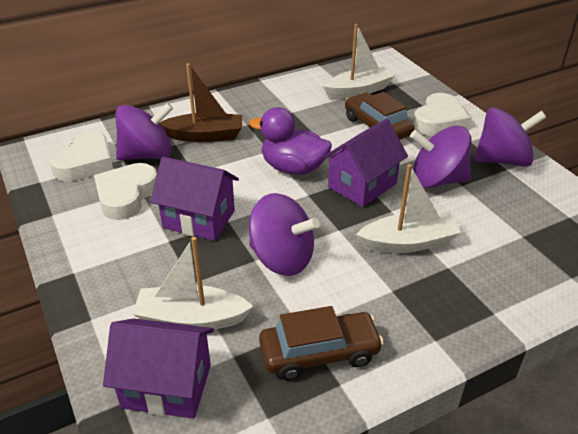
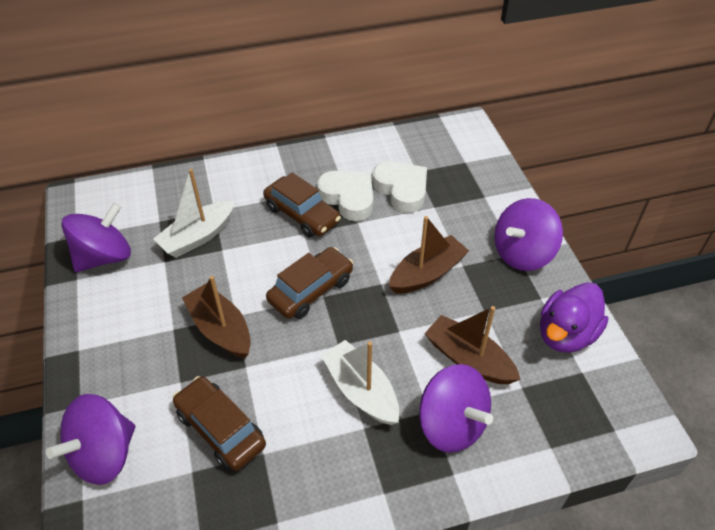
brown boat: 1 -> 3
brown car: 2 -> 3
purple house: 3 -> 0
white boat: 3 -> 2
white heart: 3 -> 2

